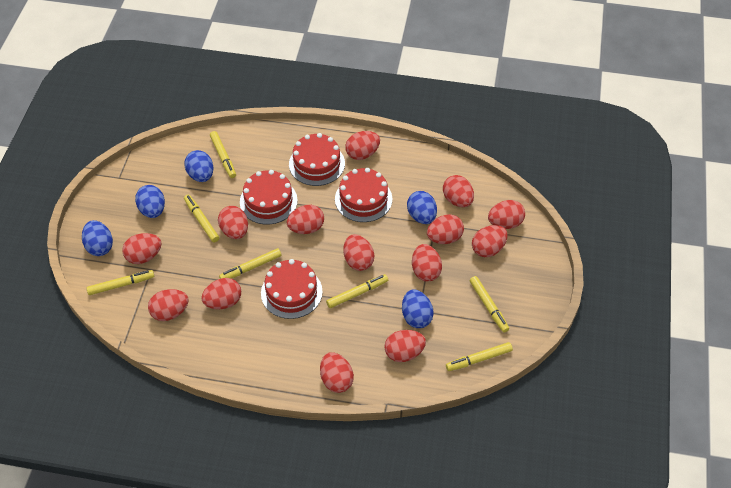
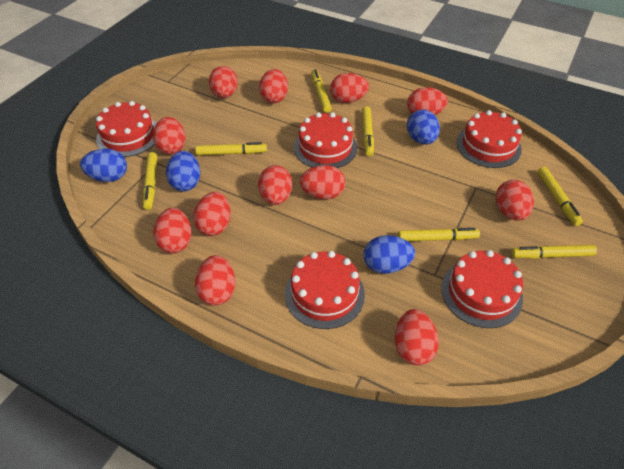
blue egg: 5 -> 4
red cake: 4 -> 5
red egg: 14 -> 12

